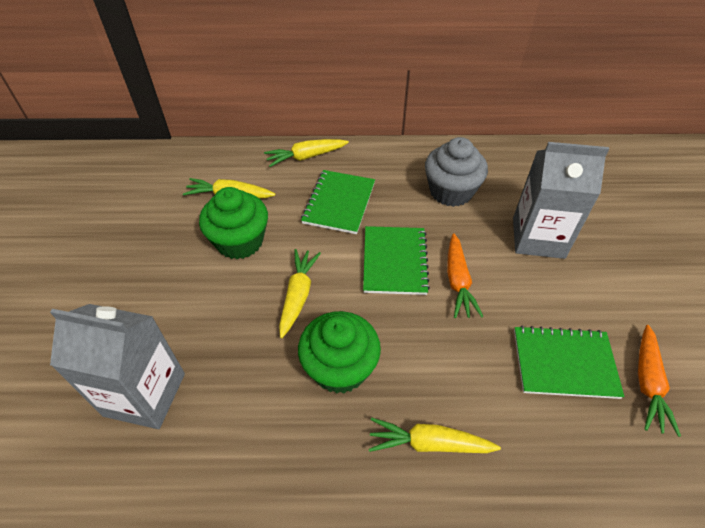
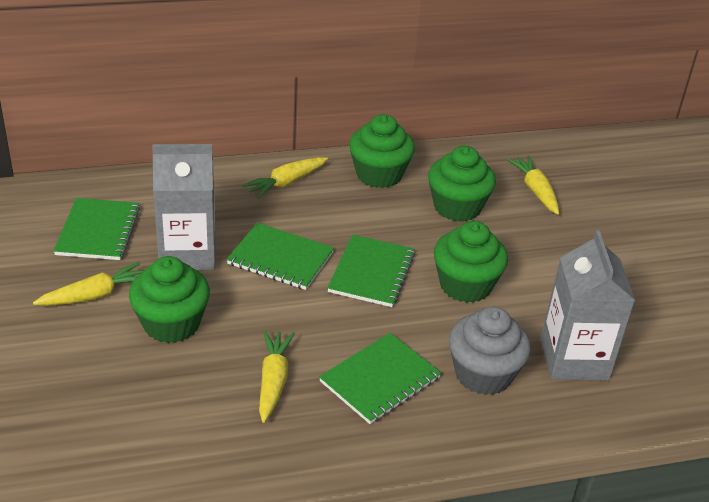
green cupcake: 2 -> 4
green notebook: 3 -> 4
orange carrot: 2 -> 0

